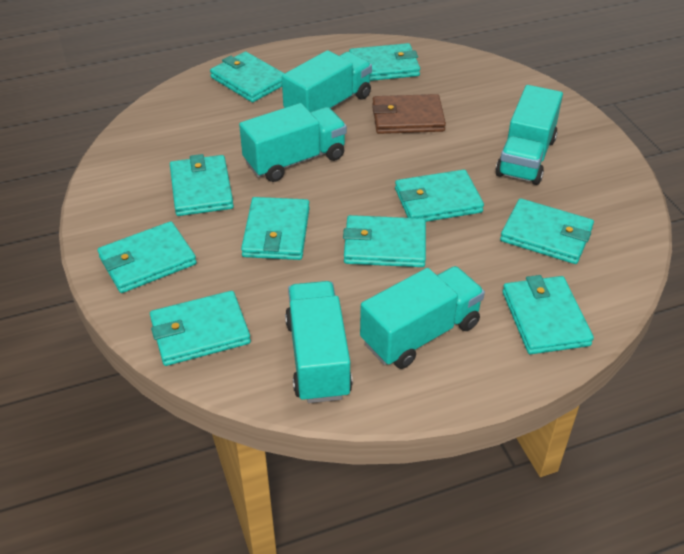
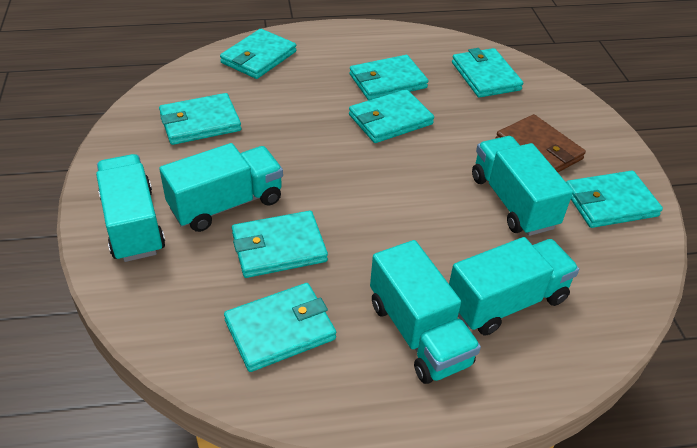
turquoise wallet: 10 -> 8

